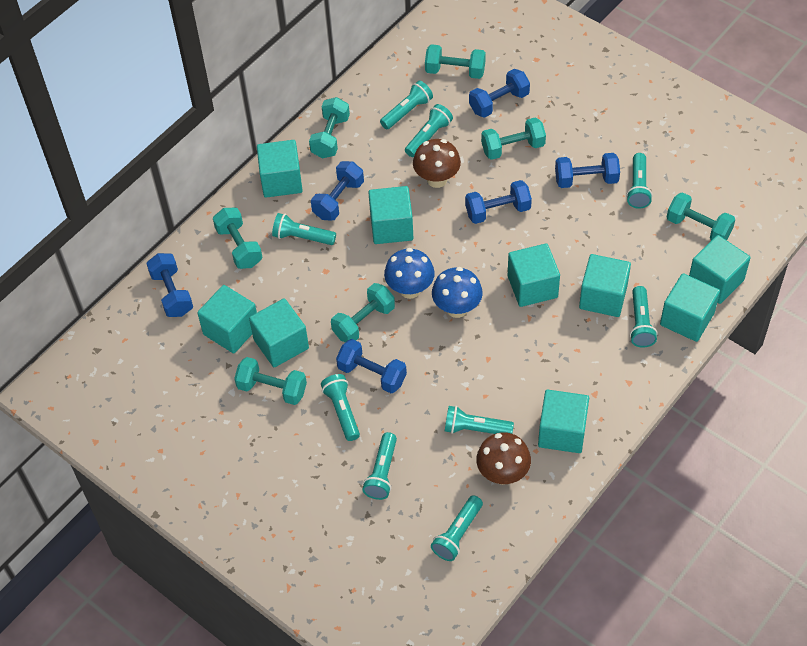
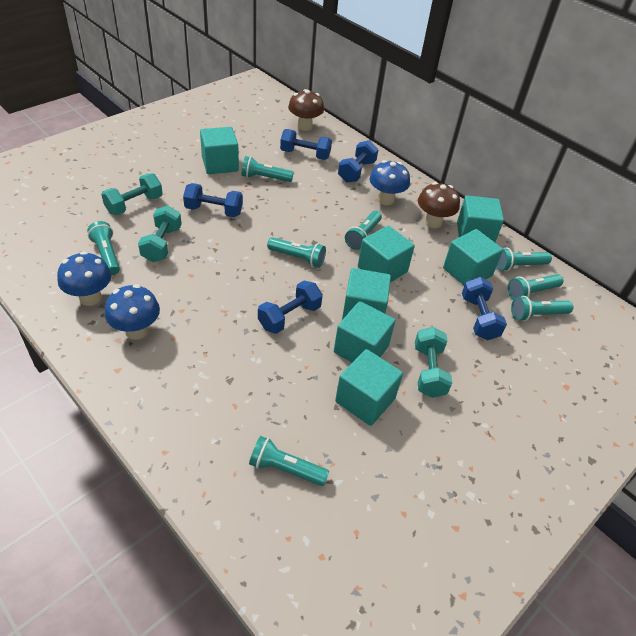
blue dumbbell: 6 -> 5
blue mushroom: 2 -> 3
turquoise cube: 9 -> 7
turquoise dumbbell: 7 -> 3
turquoise flashlight: 9 -> 8

